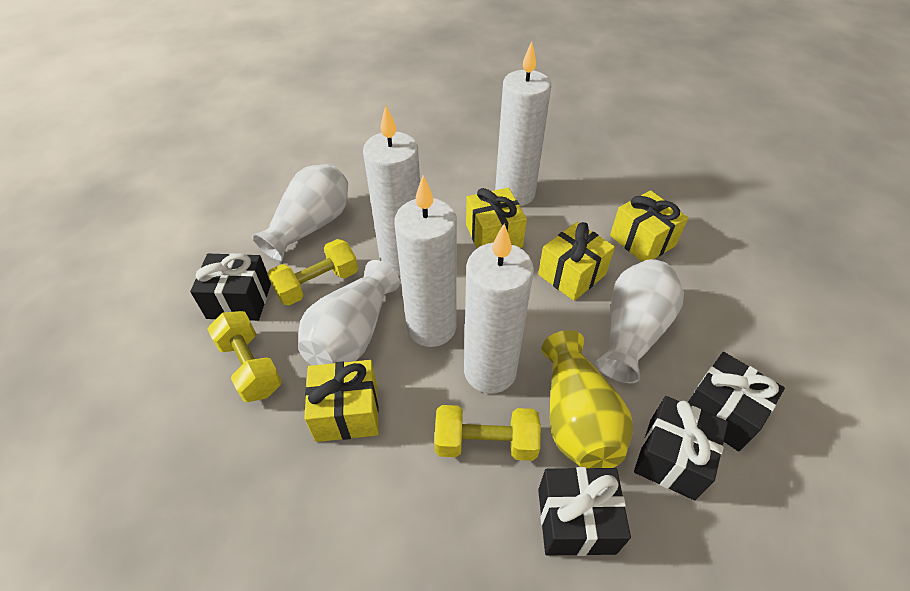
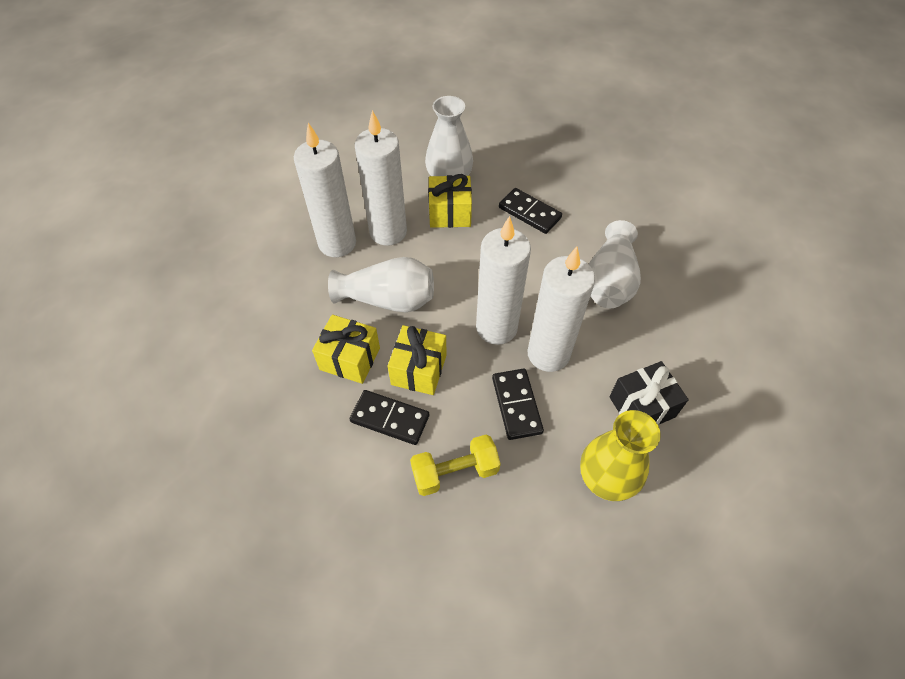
black domino: 0 -> 3
black gift: 4 -> 1
yellow dumbbell: 3 -> 1
yellow gift: 4 -> 3

